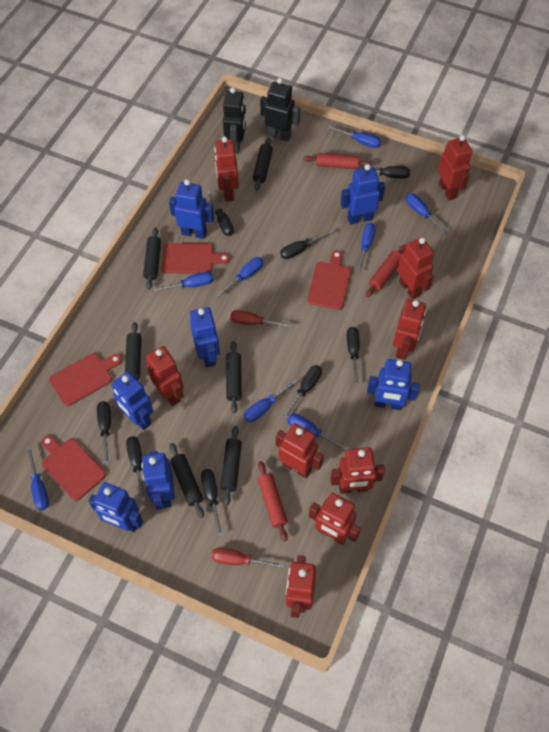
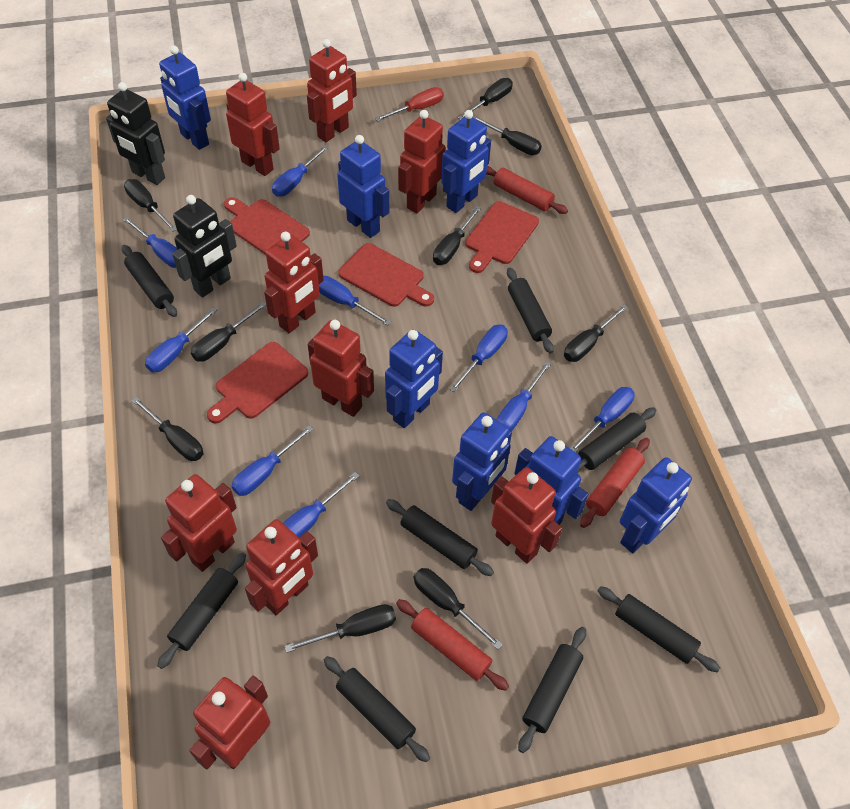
black rolling pin: 6 -> 8
black screwdriver: 8 -> 9
blue screwdriver: 8 -> 9
red screwdriver: 2 -> 1

